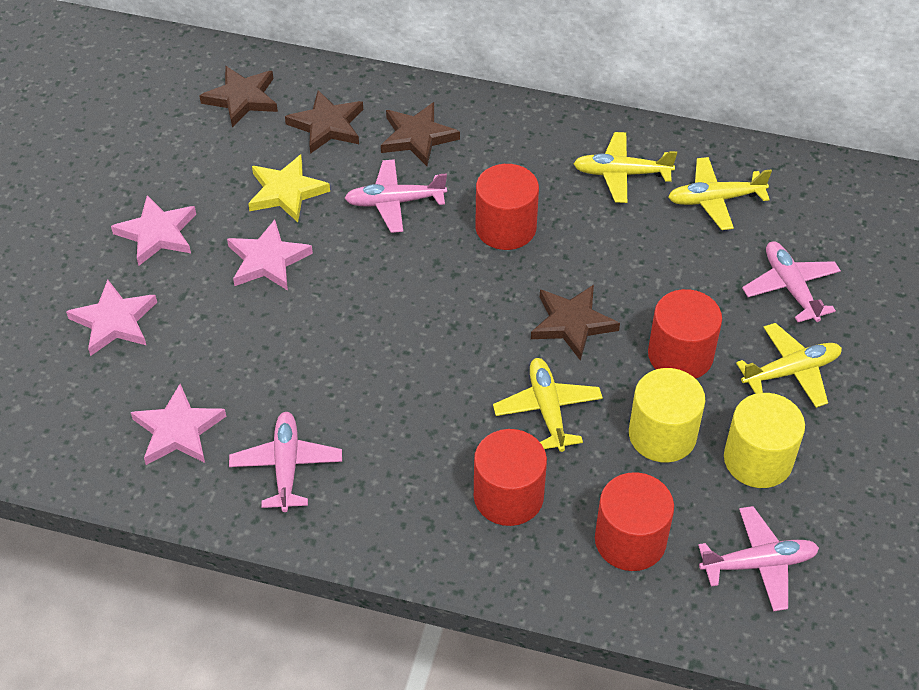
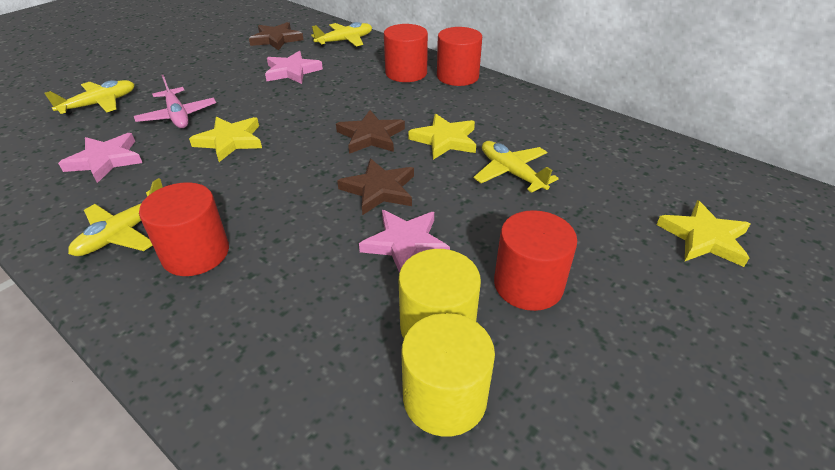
brown star: 4 -> 3
pink plane: 4 -> 1
pink star: 4 -> 3
yellow star: 1 -> 3

